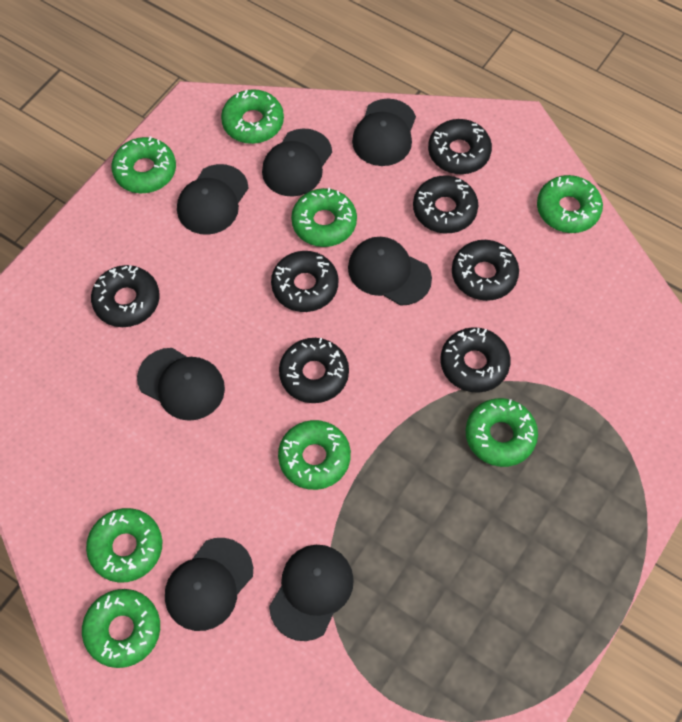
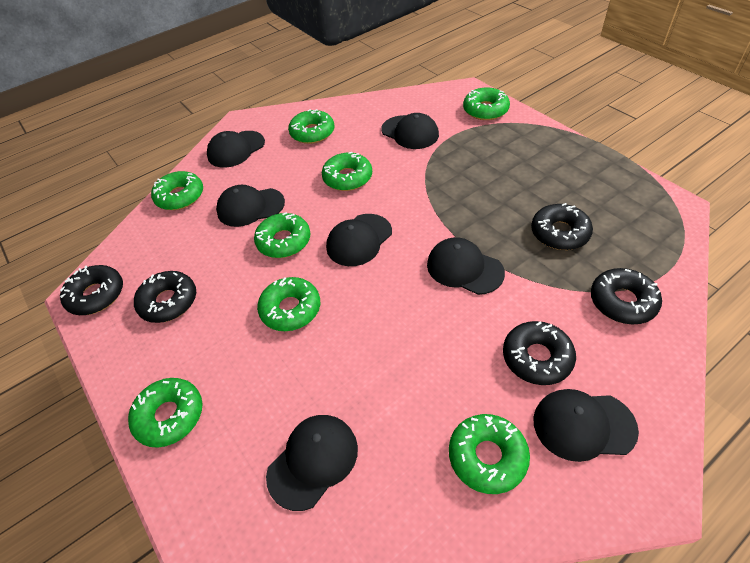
black donut: 7 -> 5

